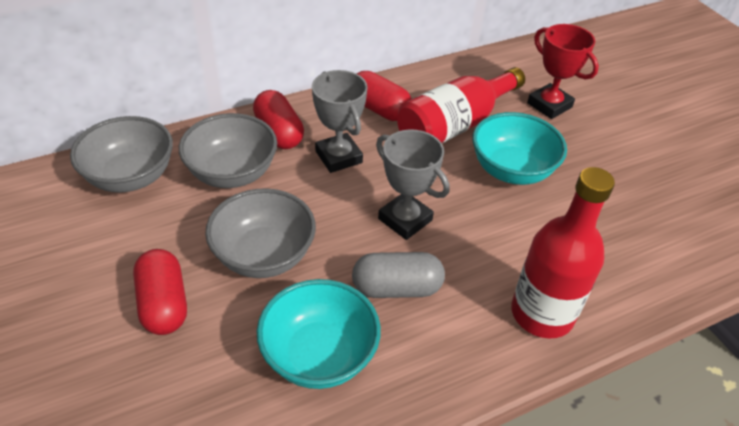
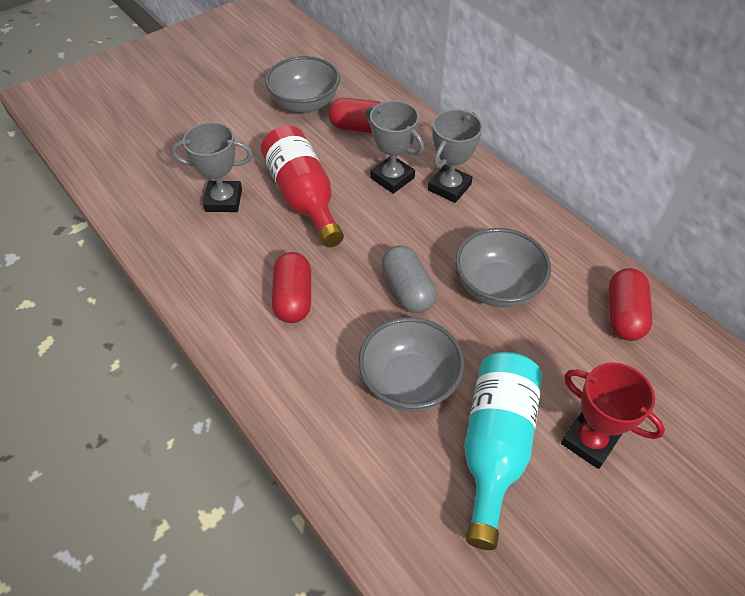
grey trophy: 2 -> 3
red bottle: 2 -> 1
turquoise bottle: 0 -> 1
turquoise bowl: 2 -> 0

